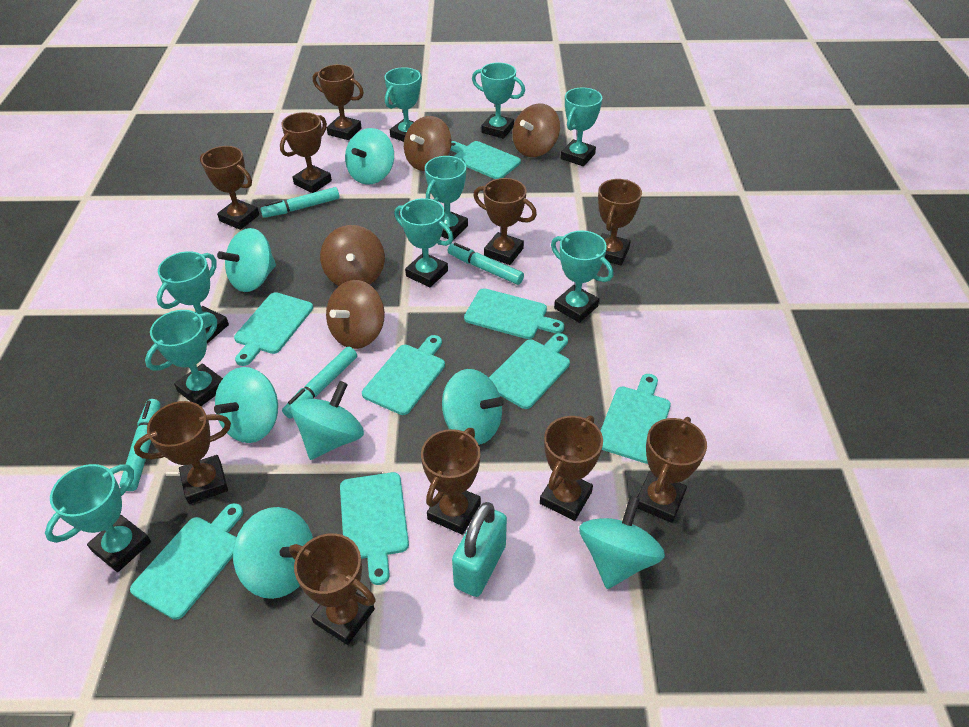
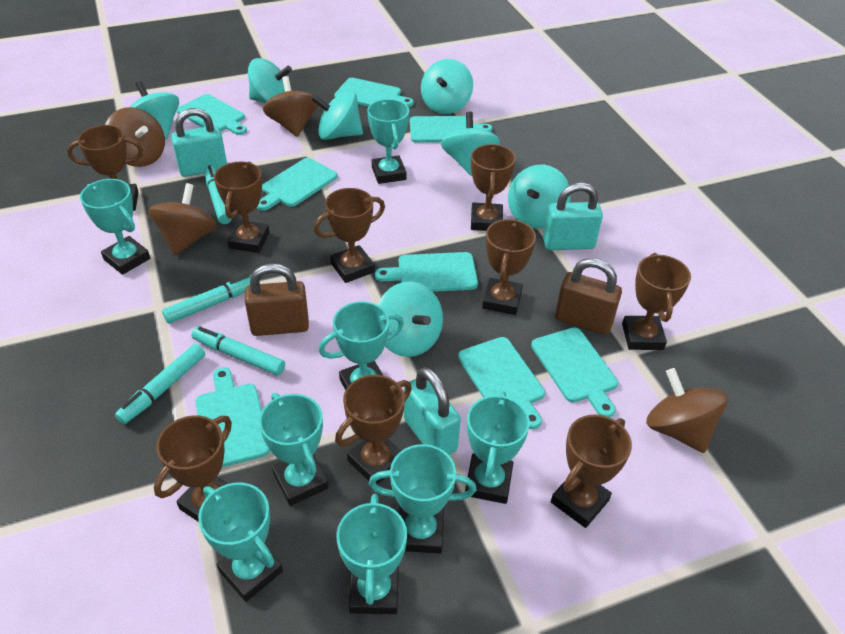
brown padlock: 0 -> 2
brown trophy: 10 -> 9
turquoise padlock: 1 -> 3
turquoise trophy: 9 -> 8

